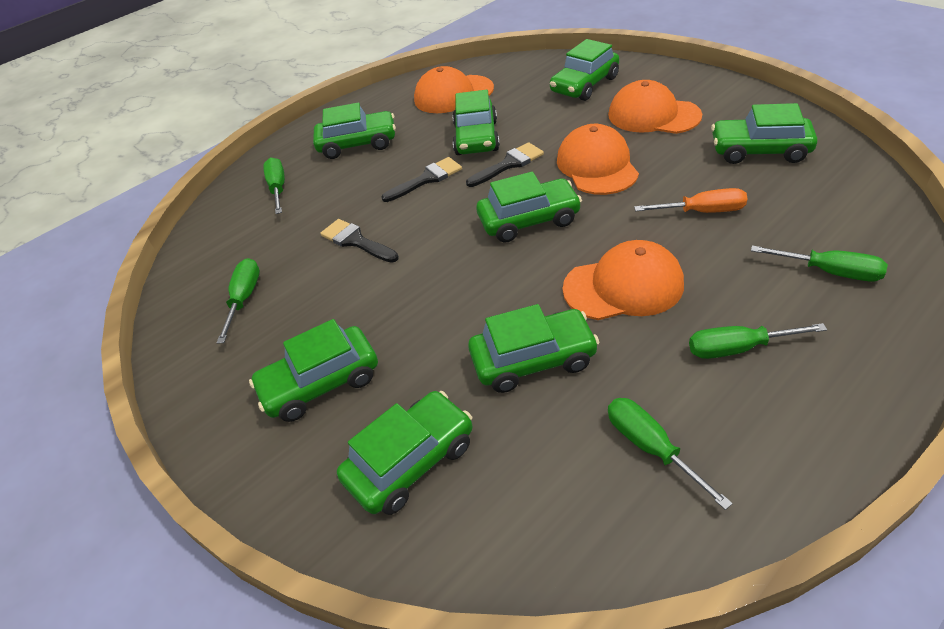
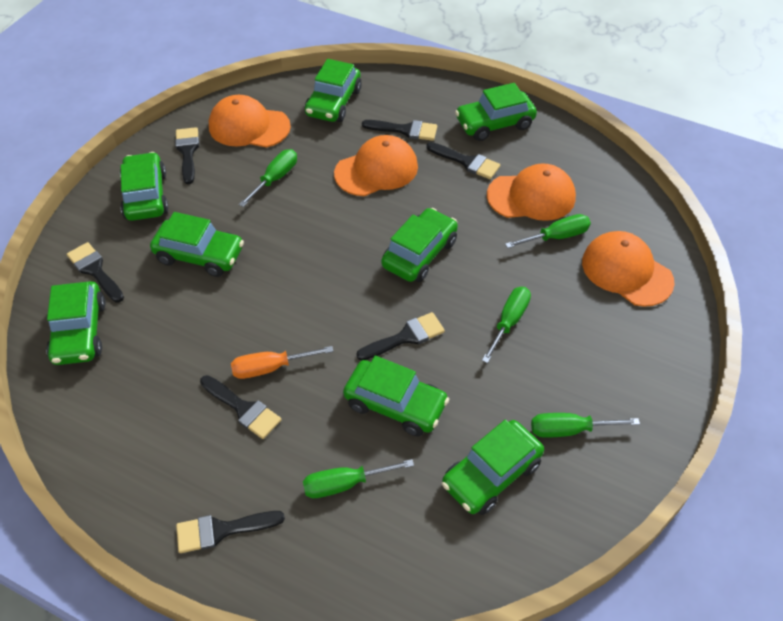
black brush: 3 -> 7

